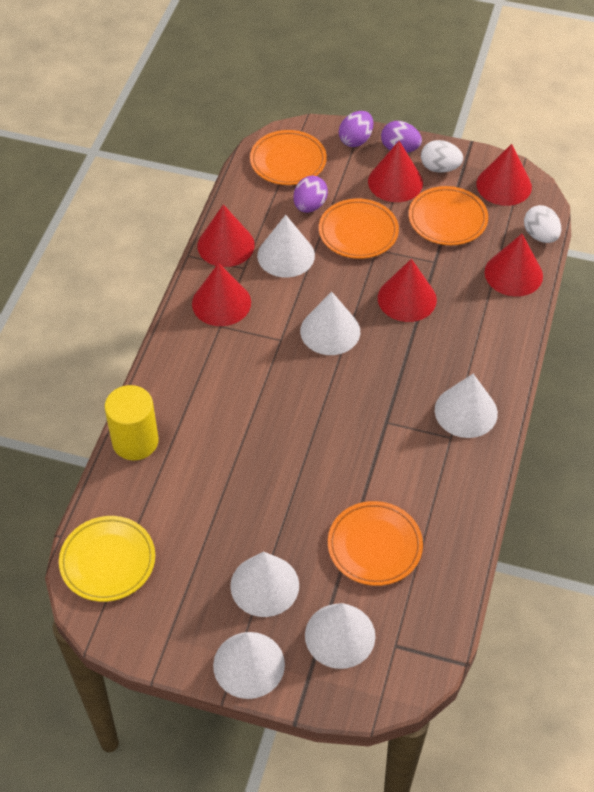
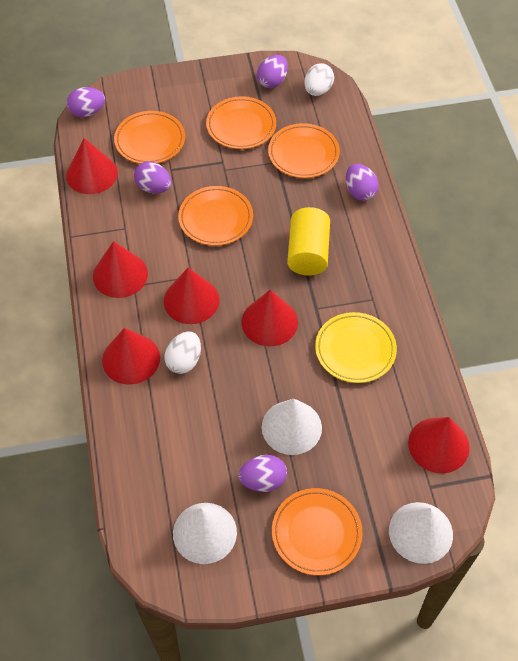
orange plate: 4 -> 5
purple egg: 3 -> 5
white cone: 6 -> 3

